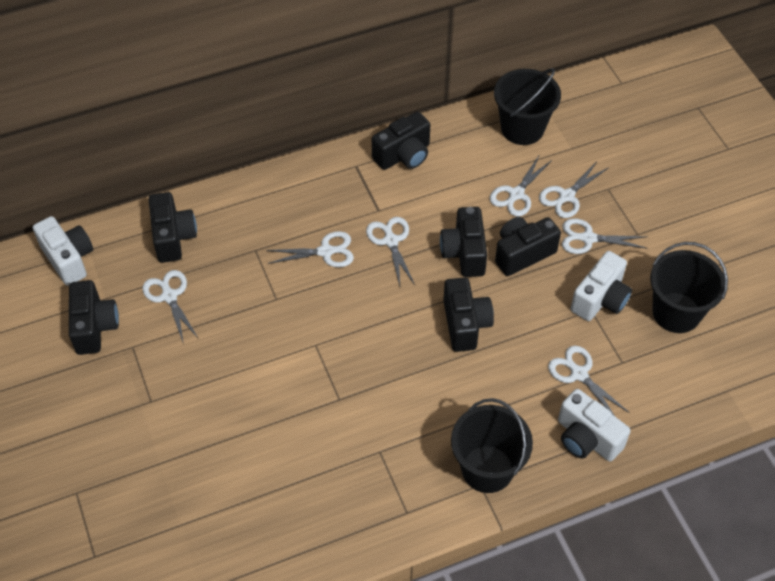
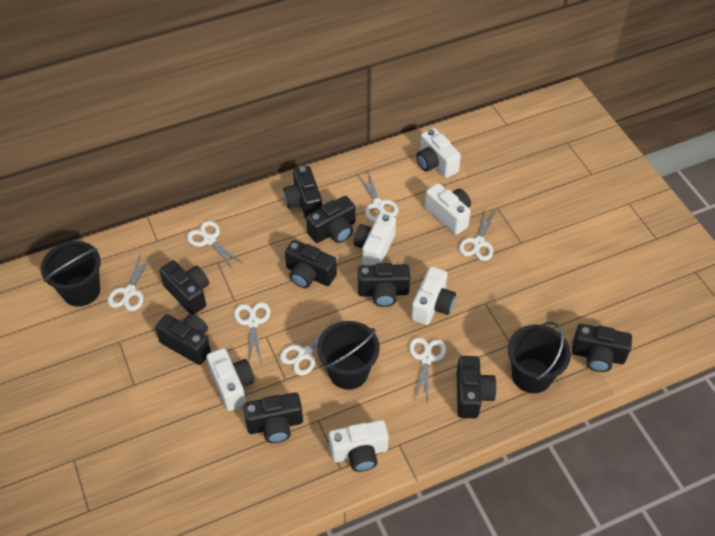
black camera: 6 -> 9
white camera: 3 -> 6

